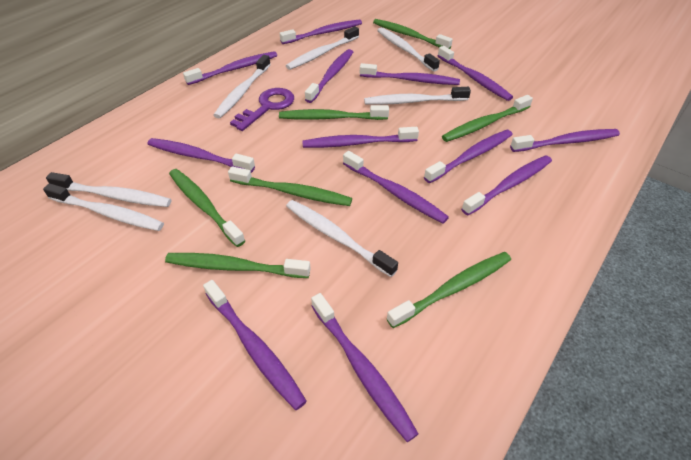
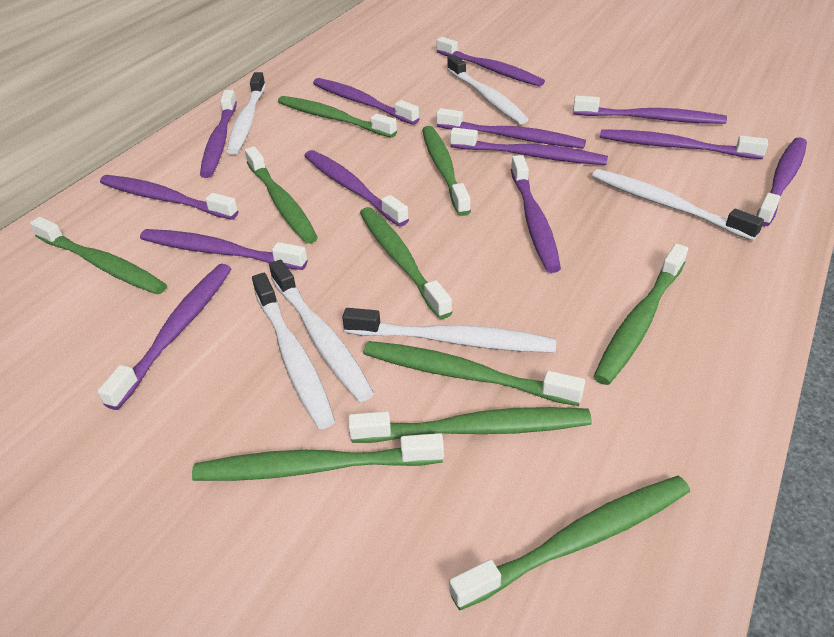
green toothbrush: 7 -> 10
purple key: 1 -> 0
white toothbrush: 7 -> 6

